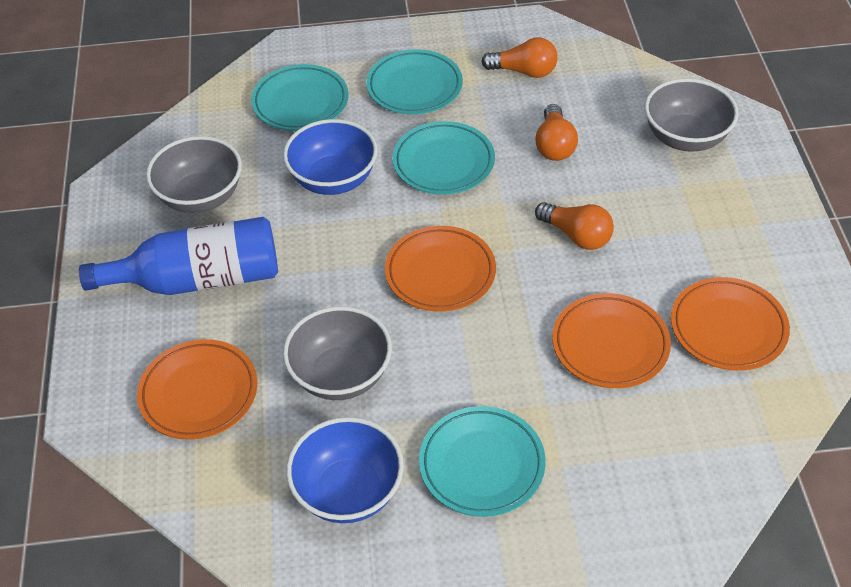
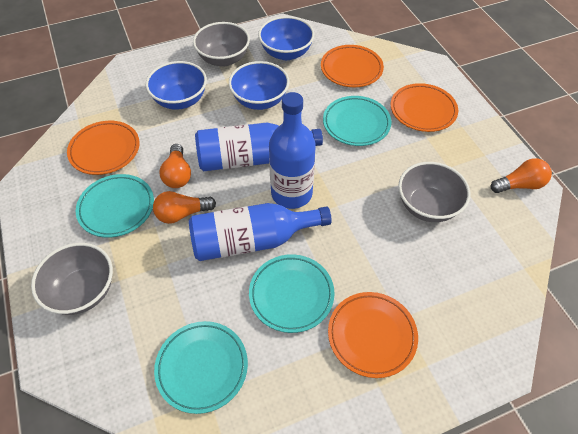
blue bottle: 1 -> 3
blue bowl: 2 -> 3

